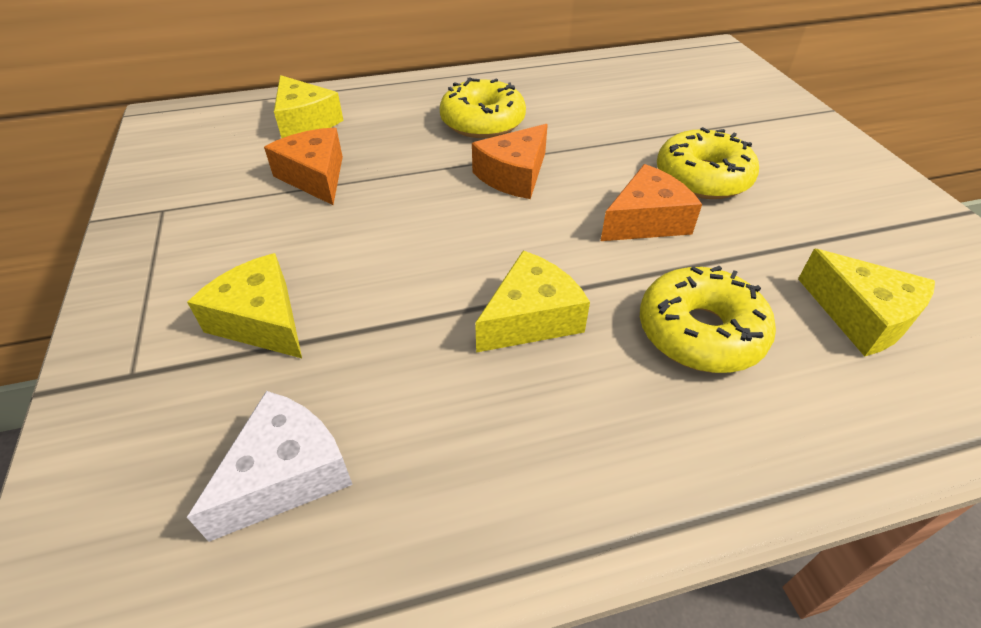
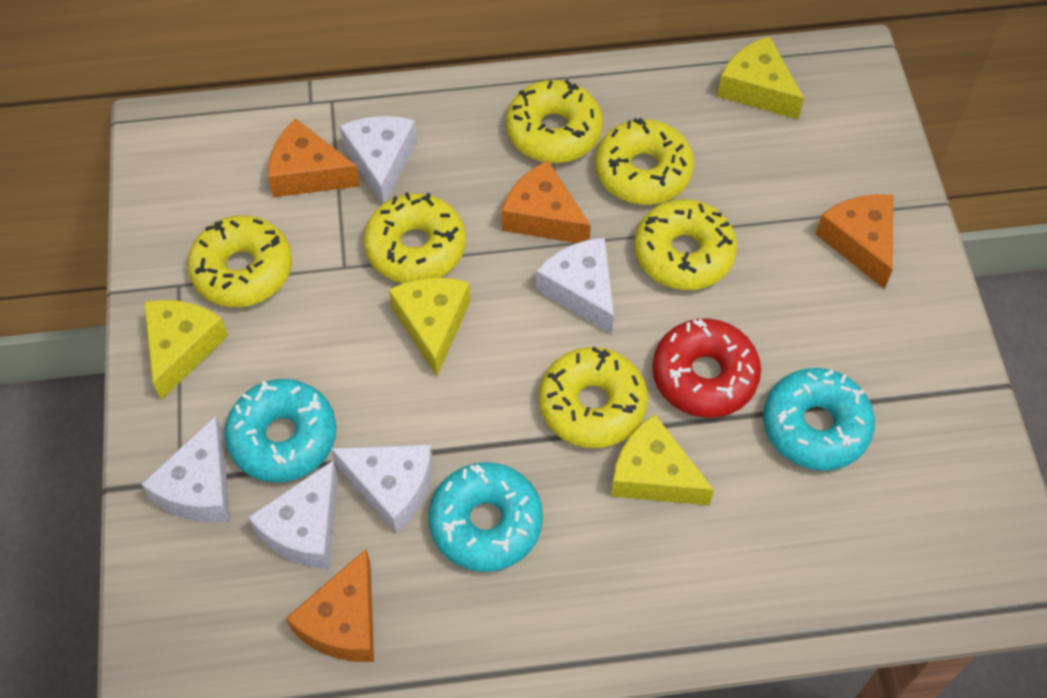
orange cheese: 3 -> 4
red donut: 0 -> 1
turquoise donut: 0 -> 3
white cheese: 1 -> 5
yellow donut: 3 -> 6

